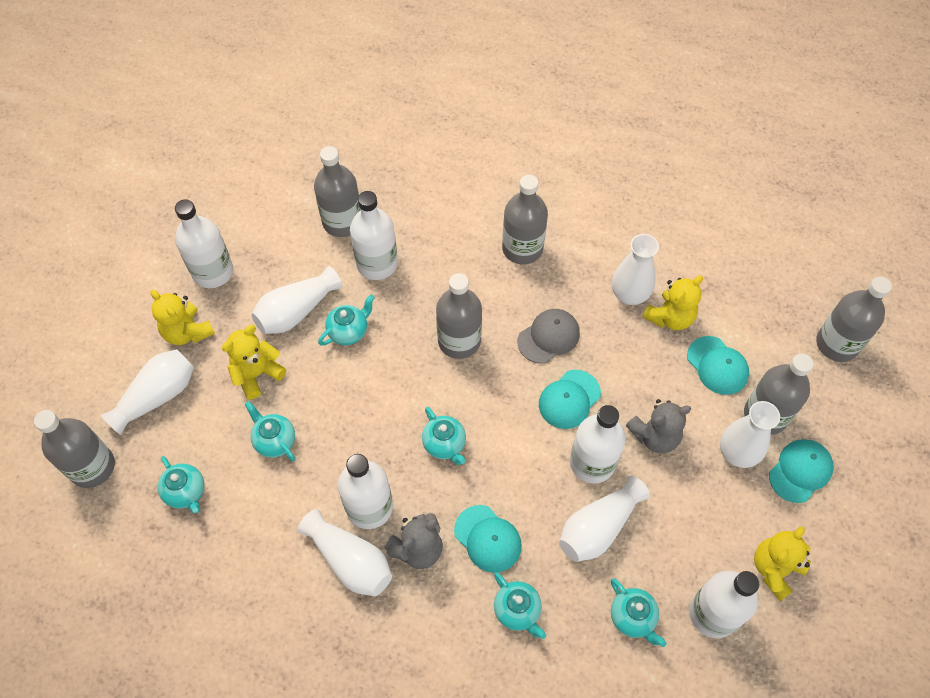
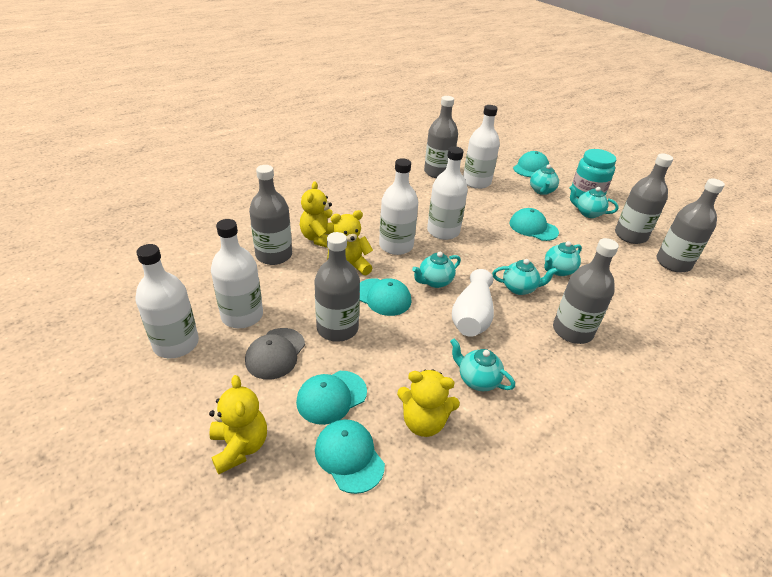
grey teddy bear: 2 -> 0
turquoise cap: 4 -> 5
turquoise jar: 0 -> 1
white vase: 6 -> 1

